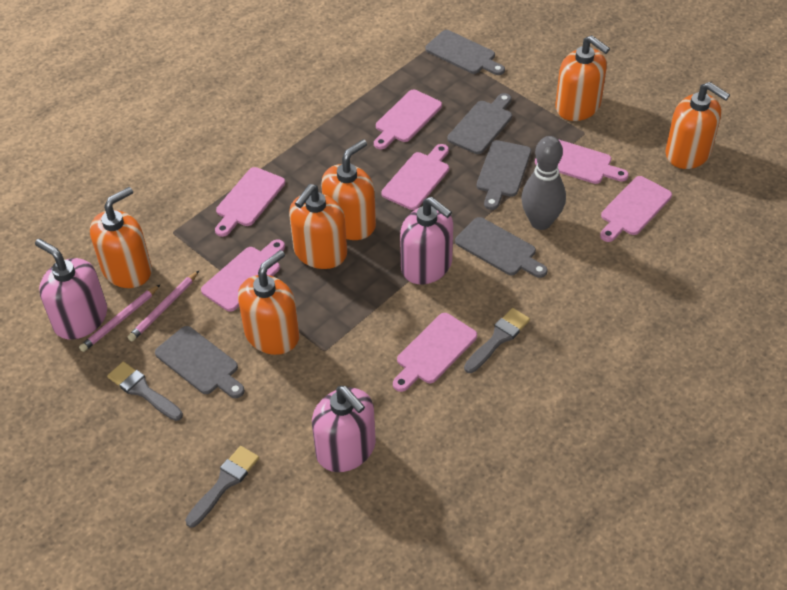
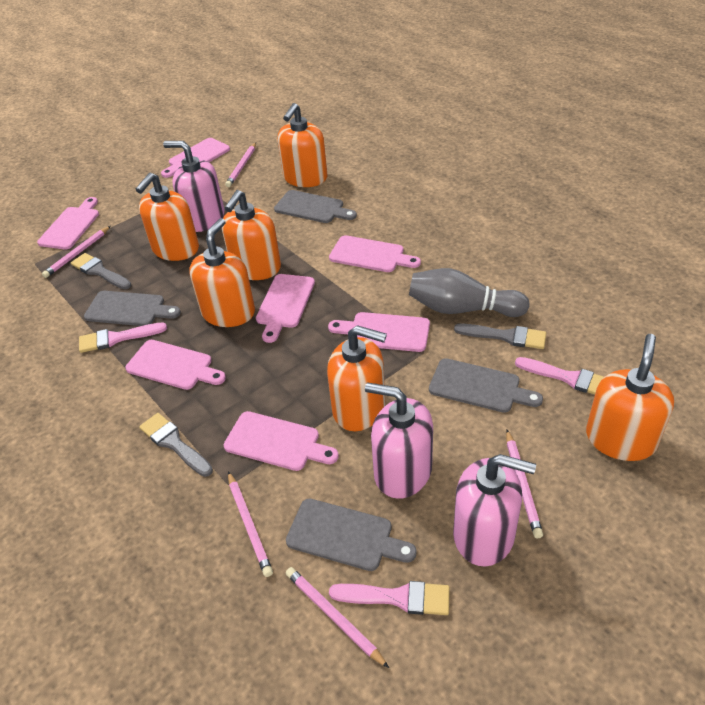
grey cutting board: 5 -> 4
pink brush: 0 -> 3
pink pencil: 2 -> 5

